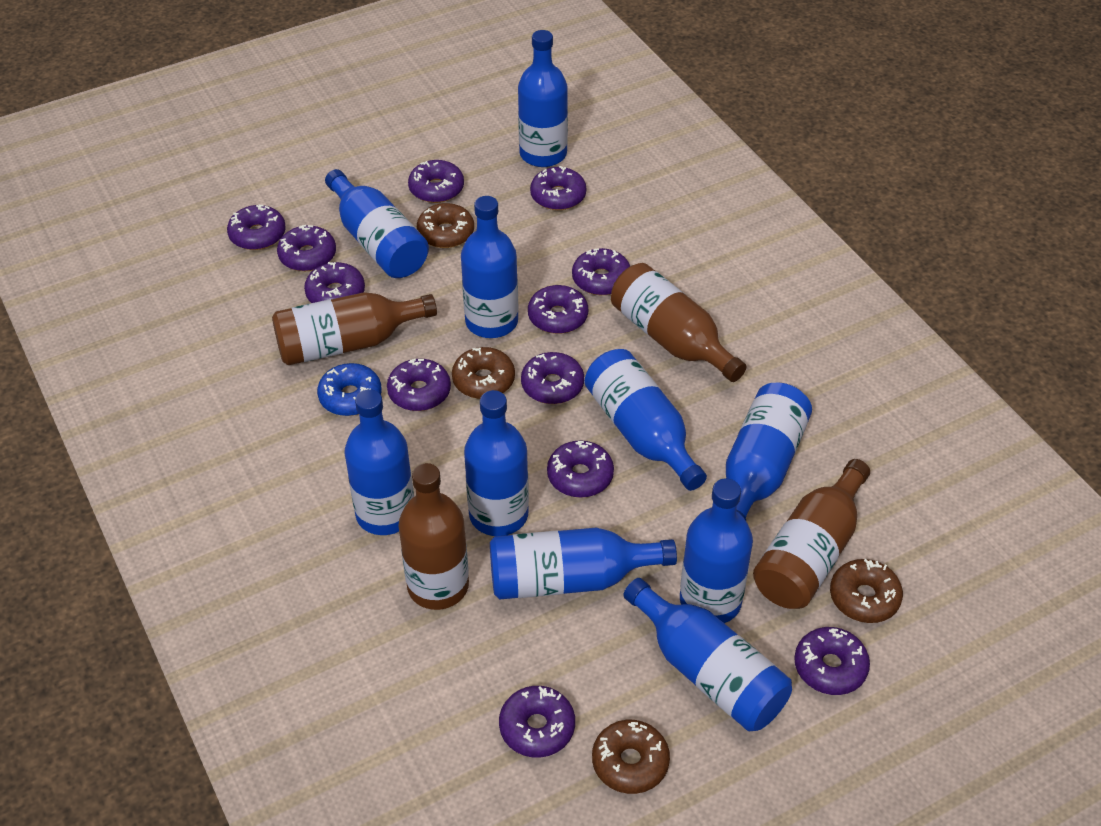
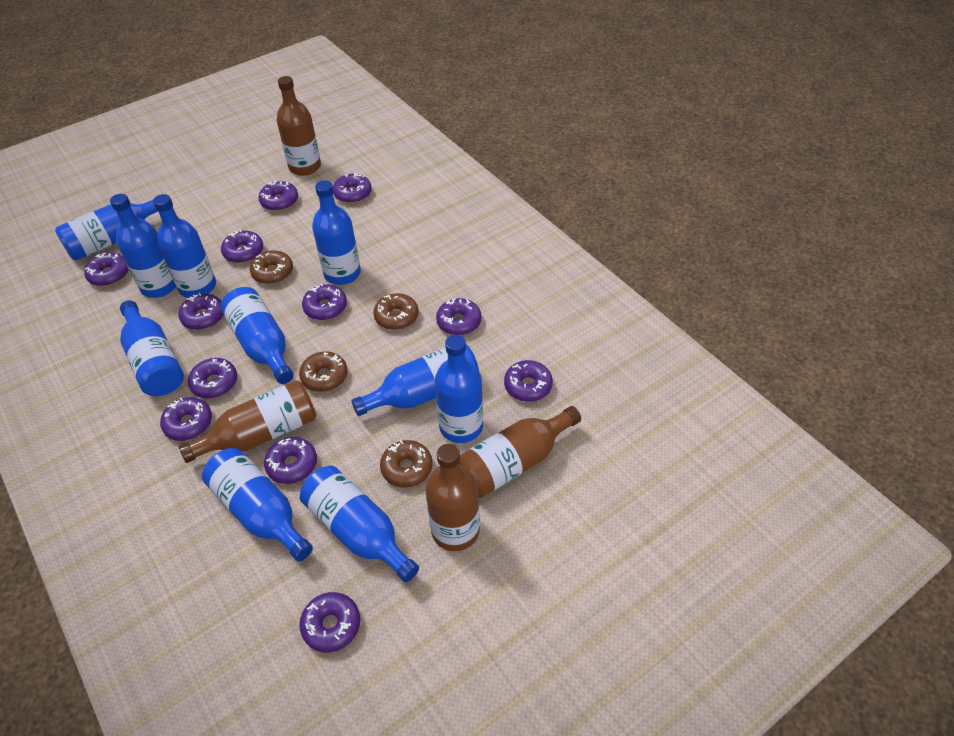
blue donut: 1 -> 0

